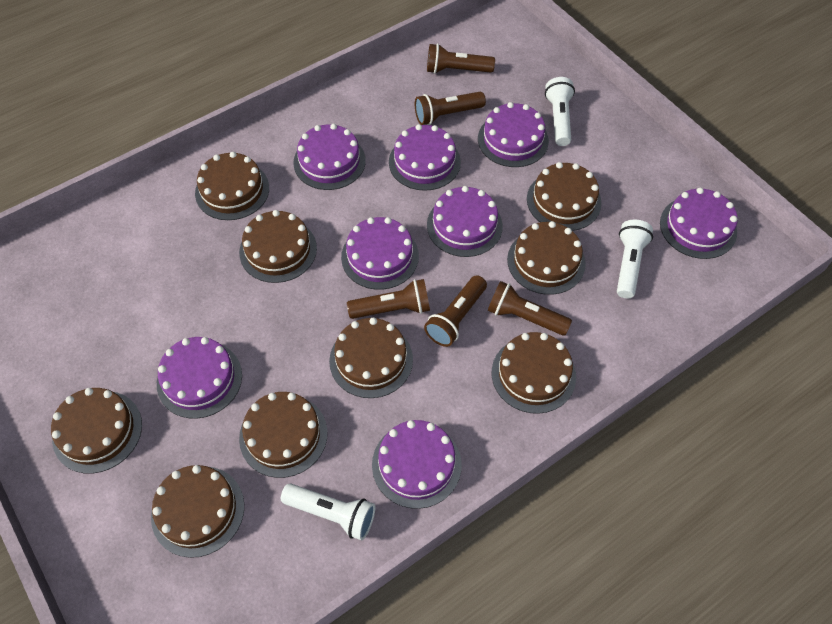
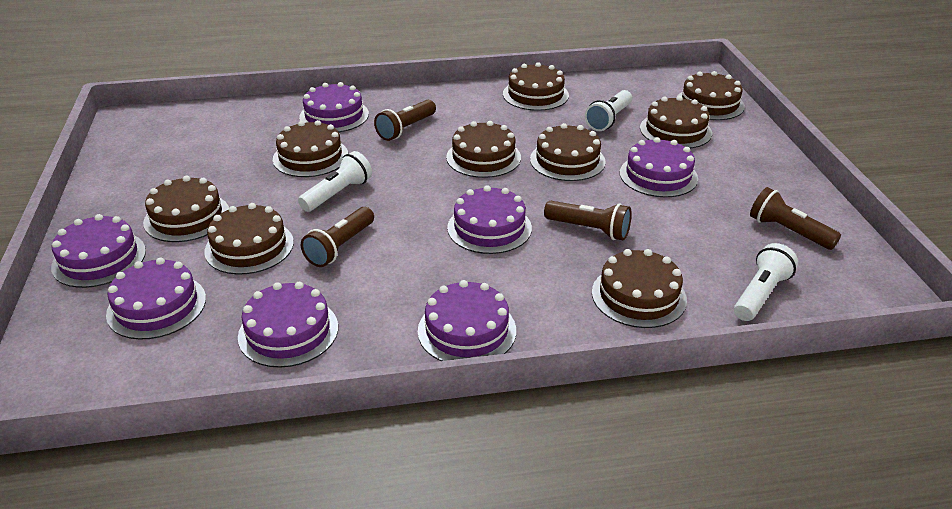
brown flashlight: 5 -> 4
purple cake: 8 -> 7

